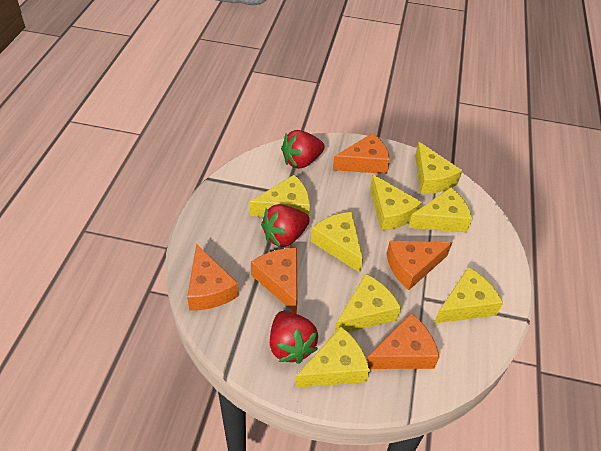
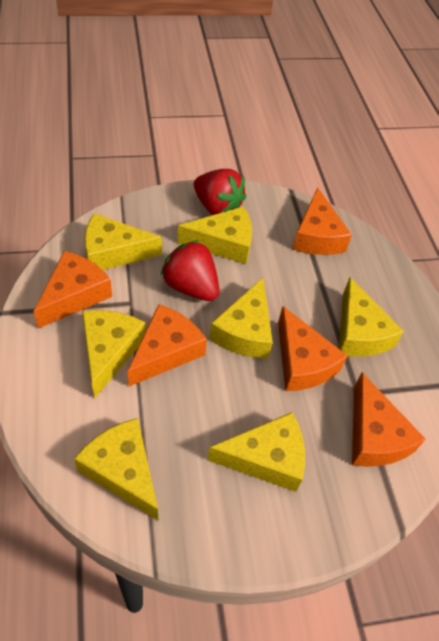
red strawberry: 3 -> 2
yellow cheese: 8 -> 7

